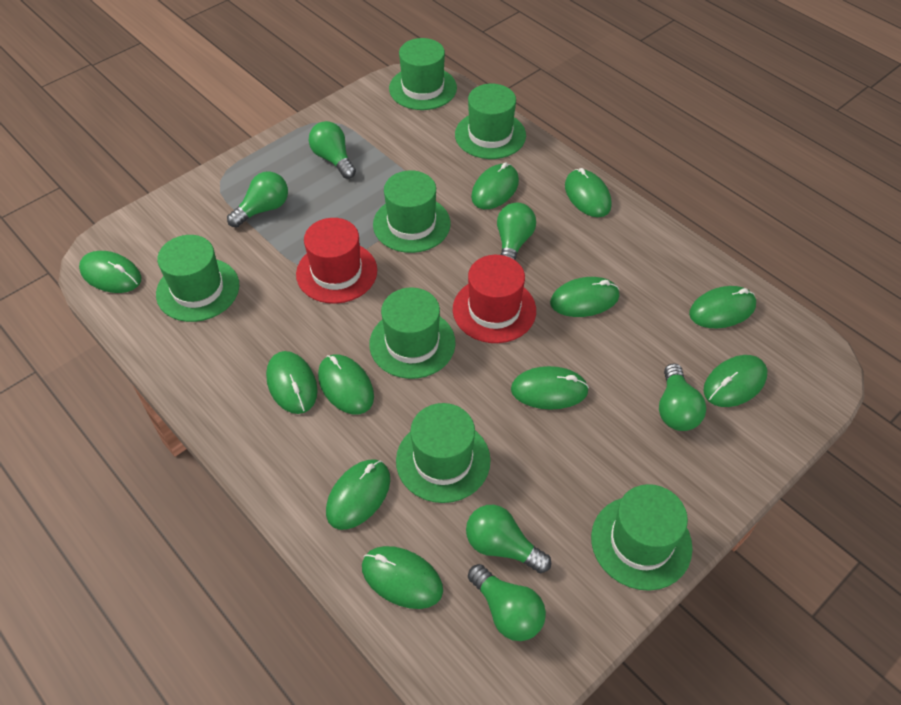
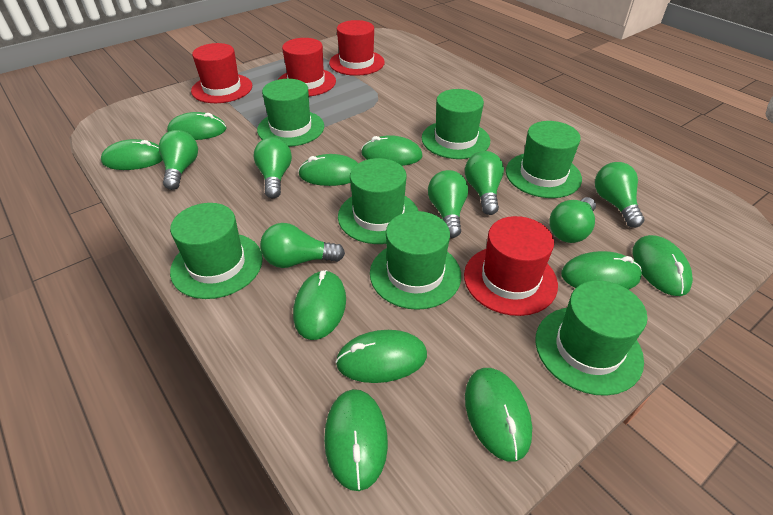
green light bulb: 6 -> 7
green mouse: 11 -> 10
red hat: 2 -> 4

